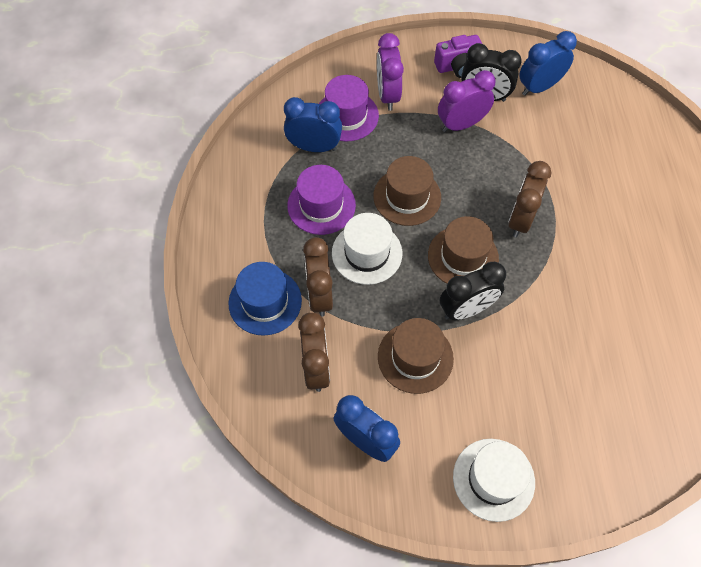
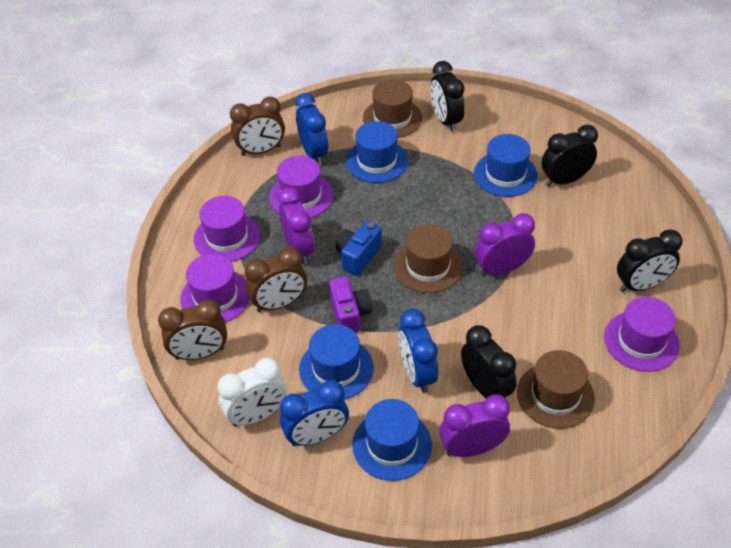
black clock: 2 -> 4
blue camera: 0 -> 1
blue hat: 1 -> 4
purple clock: 2 -> 3
purple hat: 2 -> 4
white clock: 0 -> 1
white hat: 2 -> 0

